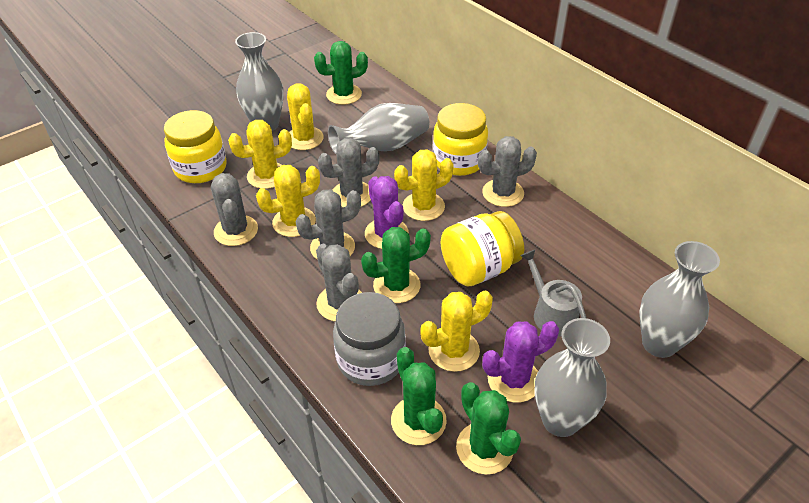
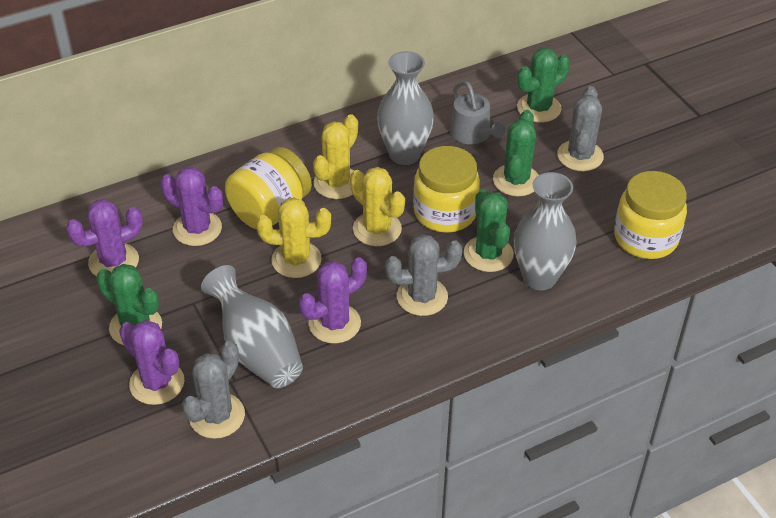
grey cactus: 5 -> 3
grey jar: 1 -> 0
grey vase: 4 -> 3
purple cactus: 2 -> 4
yellow cactus: 5 -> 3

